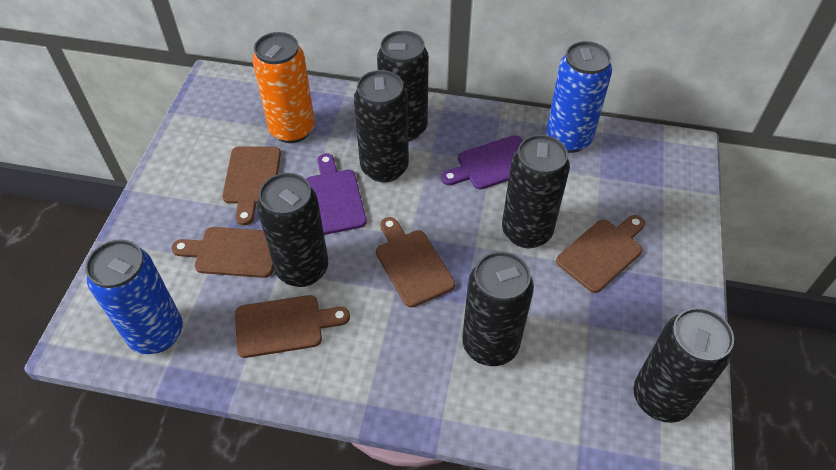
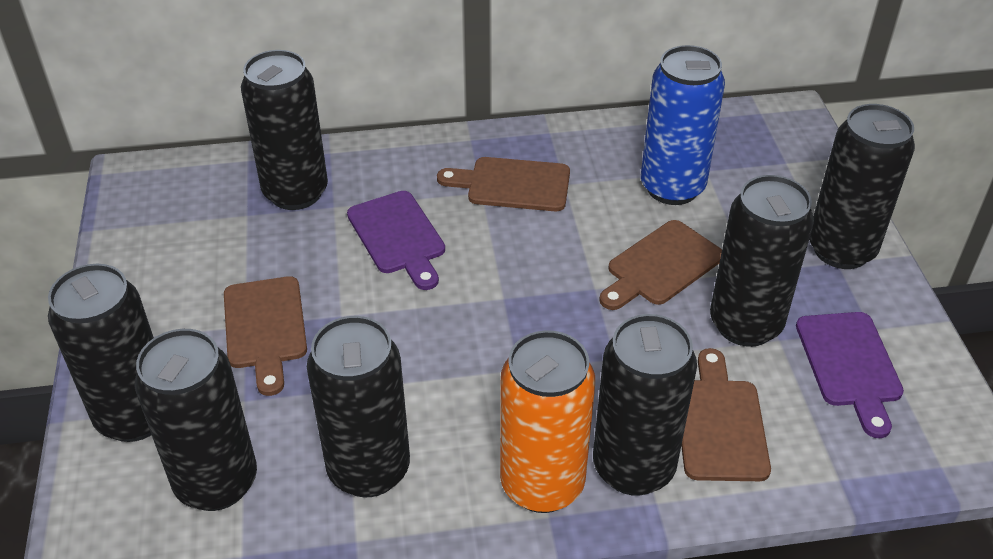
black can: 6 -> 7
blue can: 2 -> 1
brown cutting board: 5 -> 4

